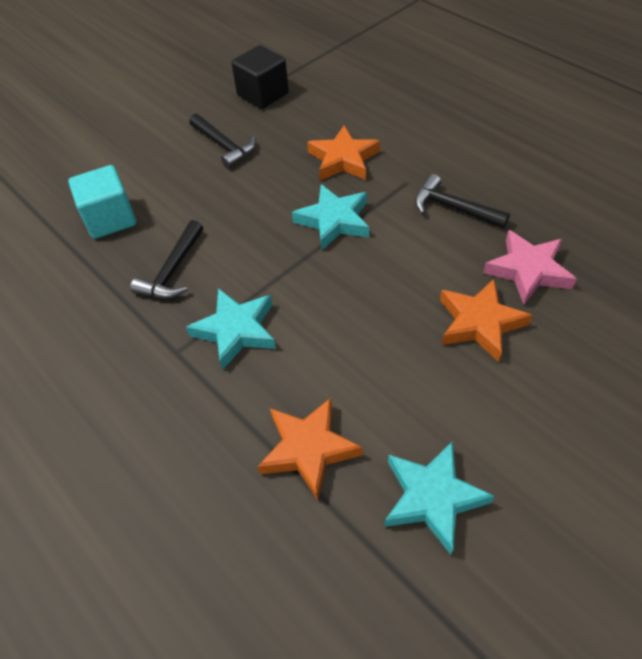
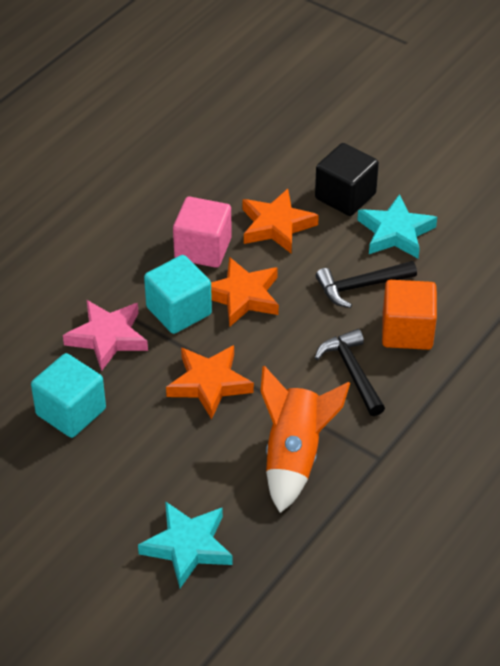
black hammer: 3 -> 2
orange cube: 0 -> 1
orange rocket: 0 -> 1
pink cube: 0 -> 1
turquoise cube: 1 -> 2
turquoise star: 3 -> 2

